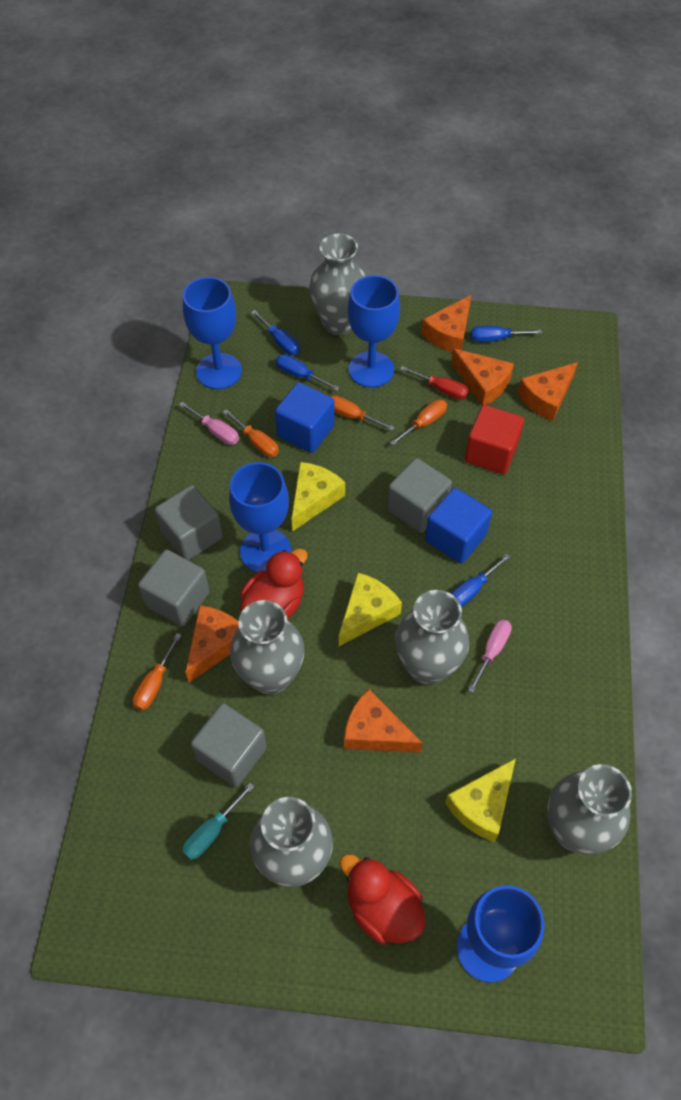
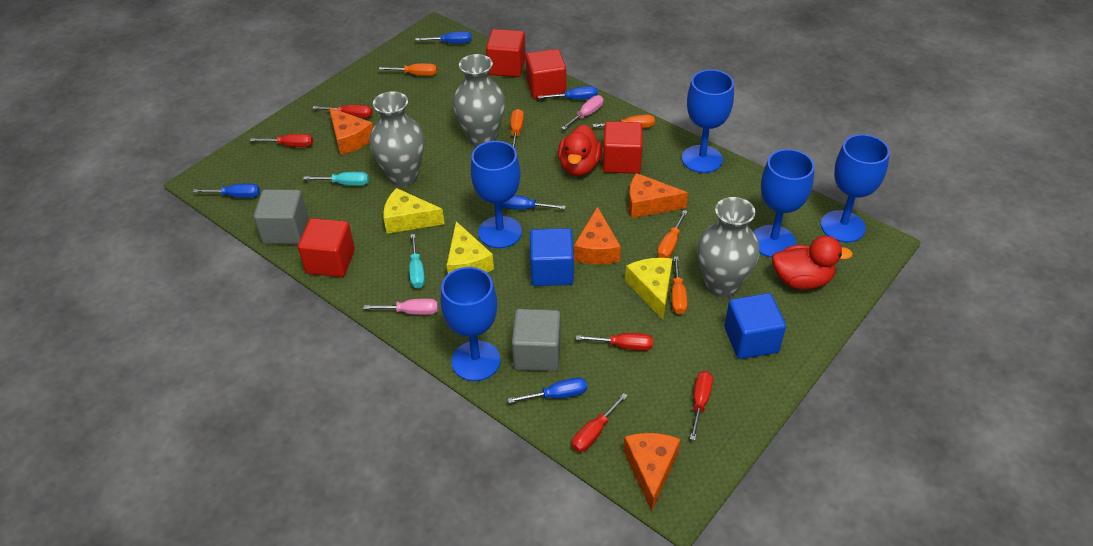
blue goblet: 4 -> 5
blue screwdriver: 4 -> 5
grey cube: 4 -> 2
grey vase: 5 -> 3
orange cheese: 5 -> 4
orange screwdriver: 4 -> 5
red cube: 1 -> 4
red screwdriver: 1 -> 5
turquoise screwdriver: 1 -> 2

